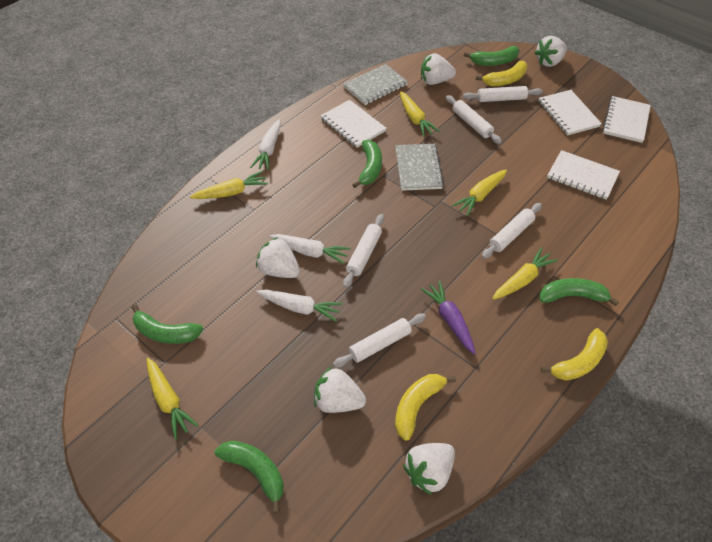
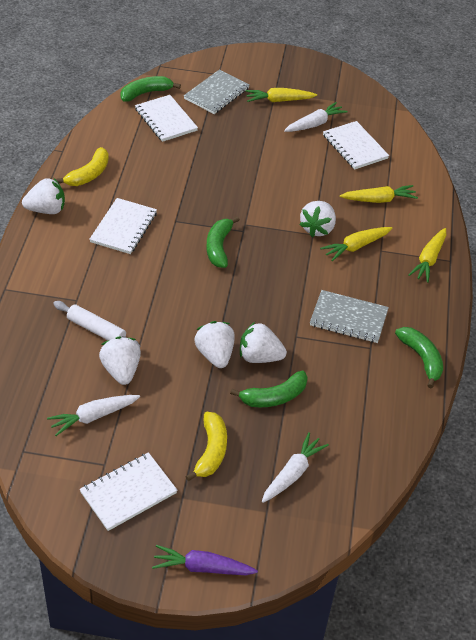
green banana: 5 -> 4
white rolling pin: 5 -> 1
yellow banana: 3 -> 2
yellow carrot: 5 -> 4

